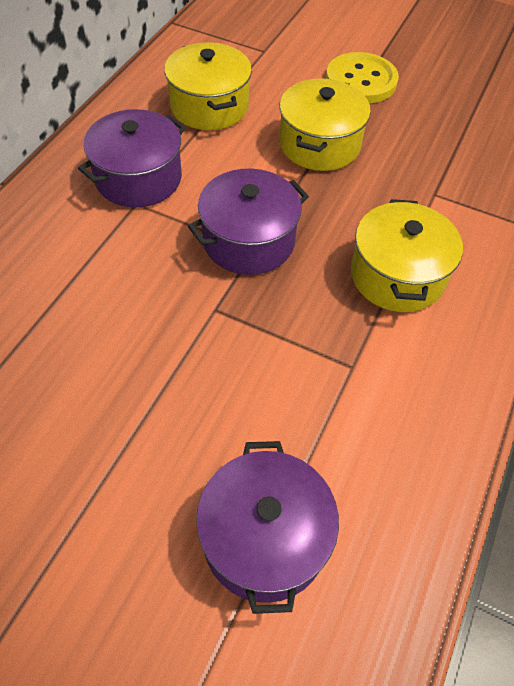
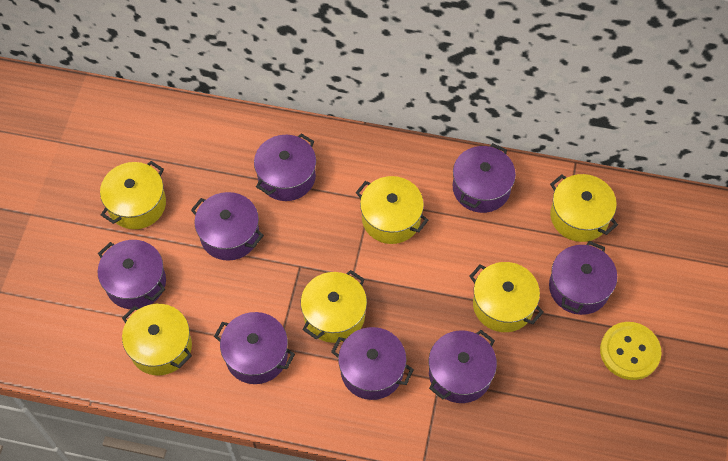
purple pot: 3 -> 8
yellow pot: 3 -> 6

